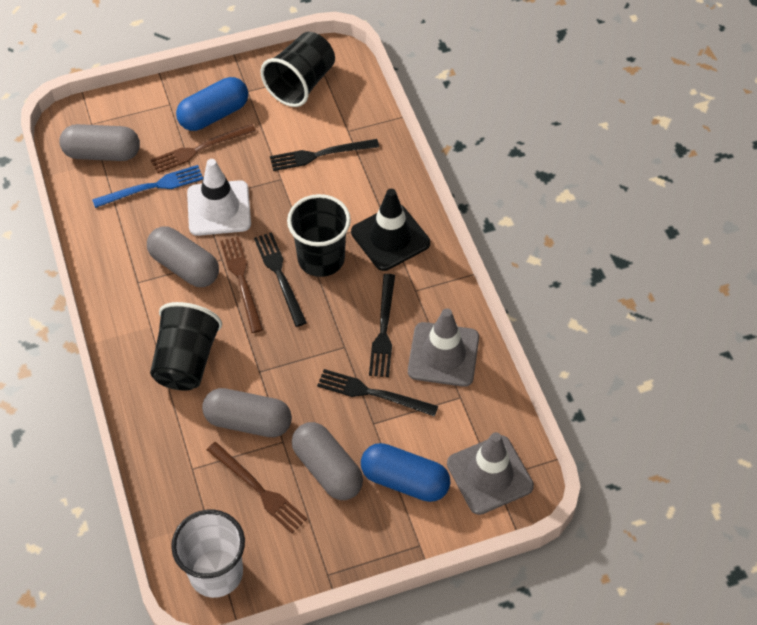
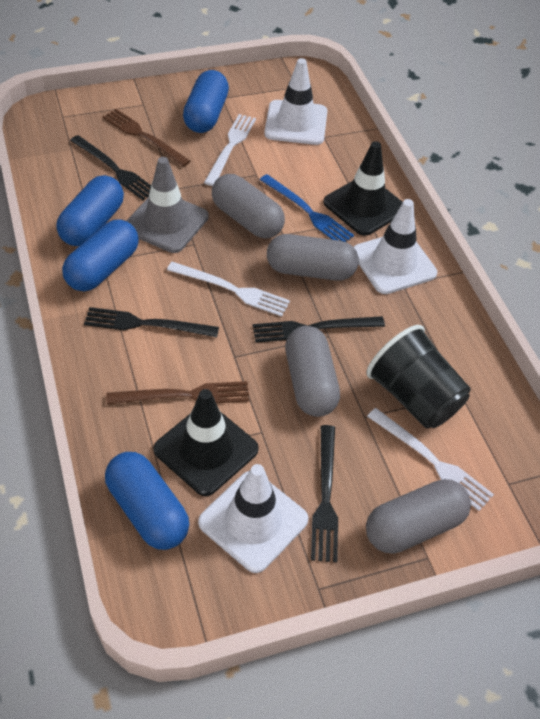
black cup: 3 -> 1
black traffic cone: 1 -> 2
blue capsule: 2 -> 4
brown fork: 3 -> 2
grey traffic cone: 2 -> 1
white cup: 1 -> 0
white fork: 0 -> 3
white traffic cone: 1 -> 3

